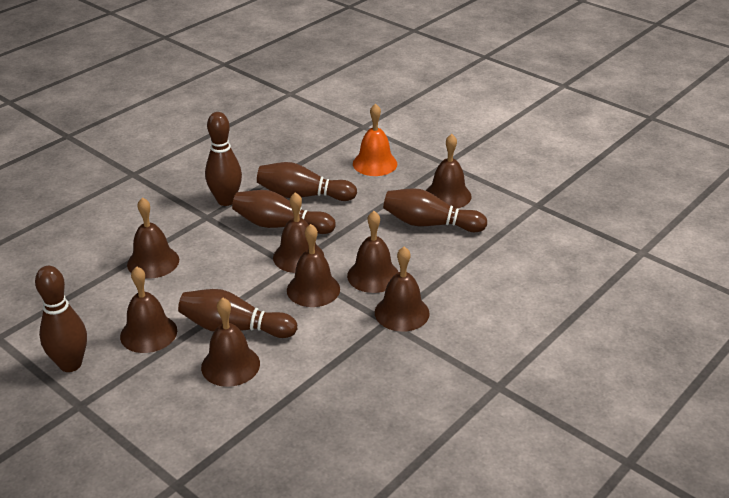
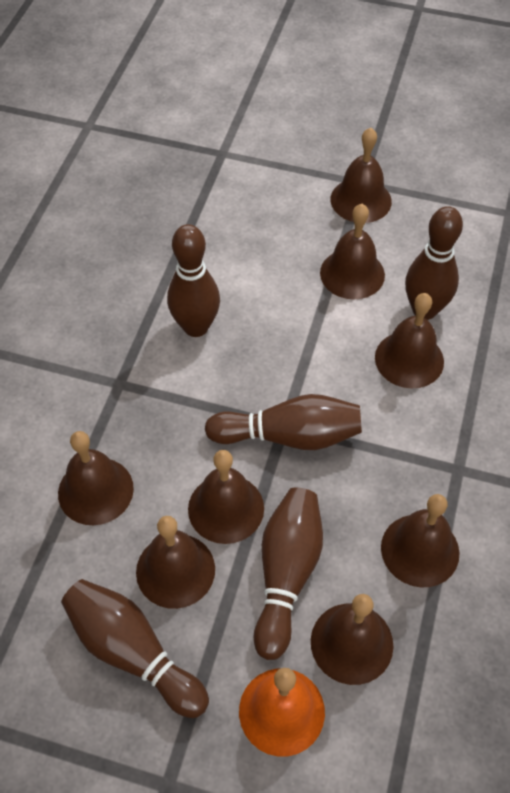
brown bowling pin: 6 -> 5

